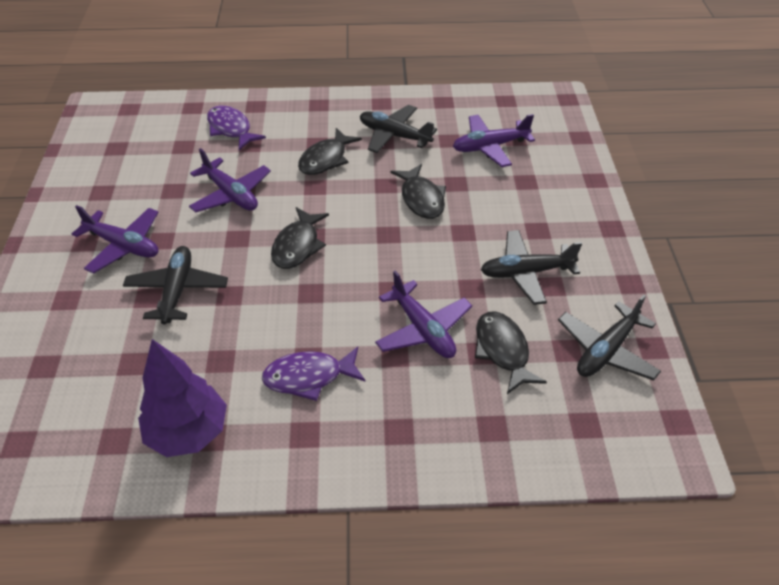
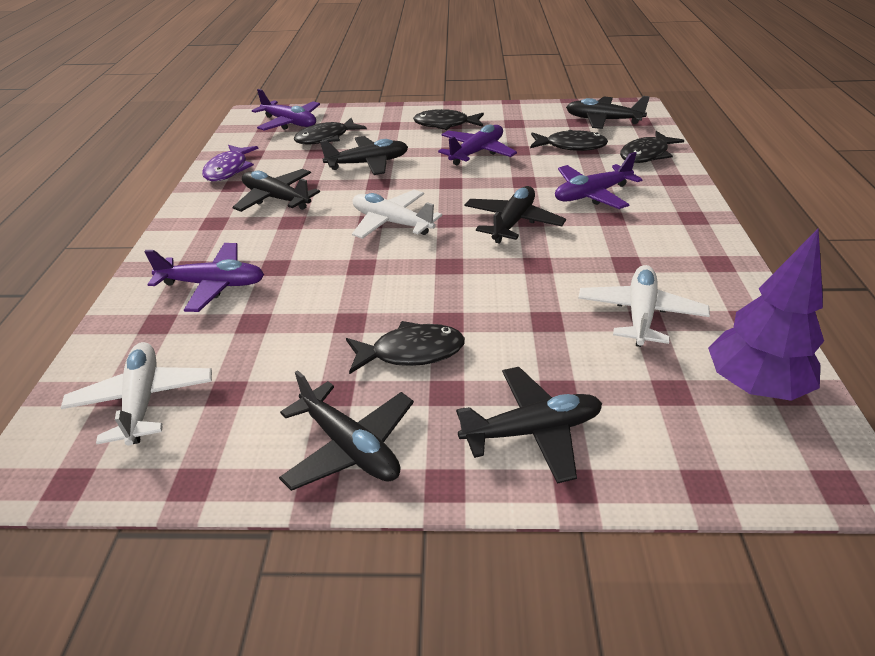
black fish: 4 -> 5
black plane: 4 -> 6
purple fish: 2 -> 1
white plane: 0 -> 3

